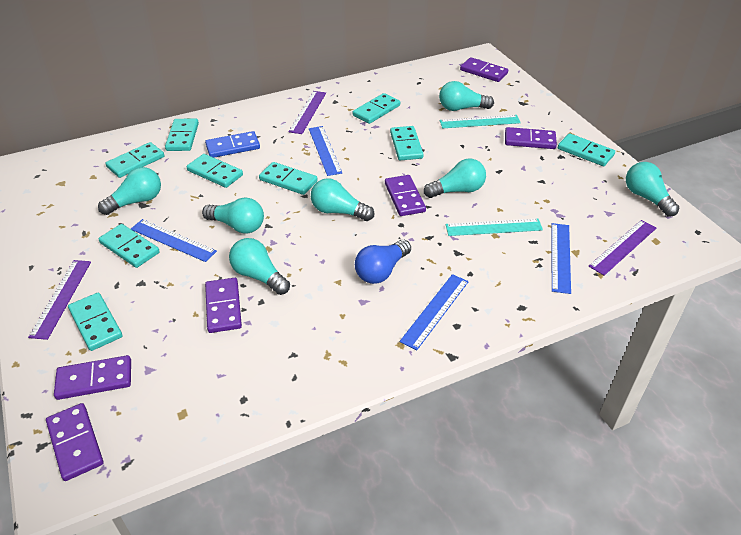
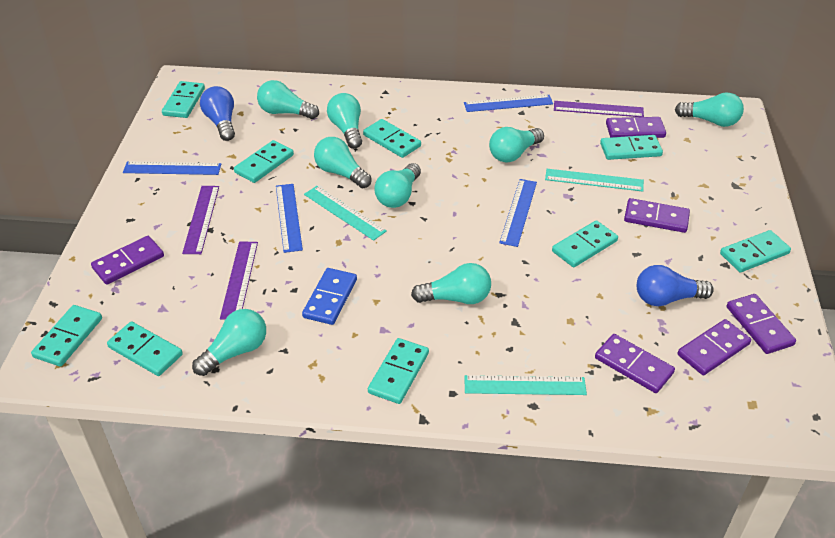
blue light bulb: 1 -> 2
turquoise light bulb: 7 -> 8
turquoise ruler: 2 -> 3

